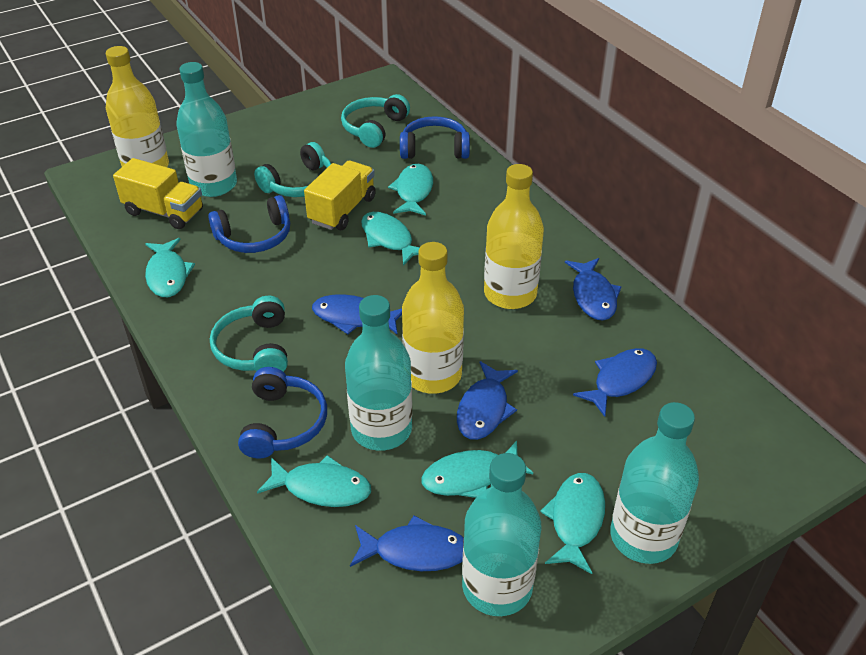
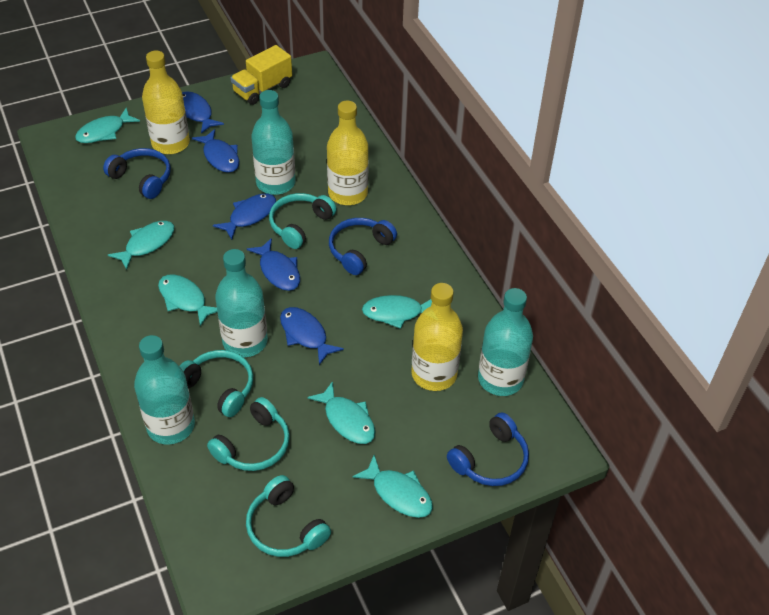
turquoise headphones: 3 -> 4
yellow truck: 2 -> 1

